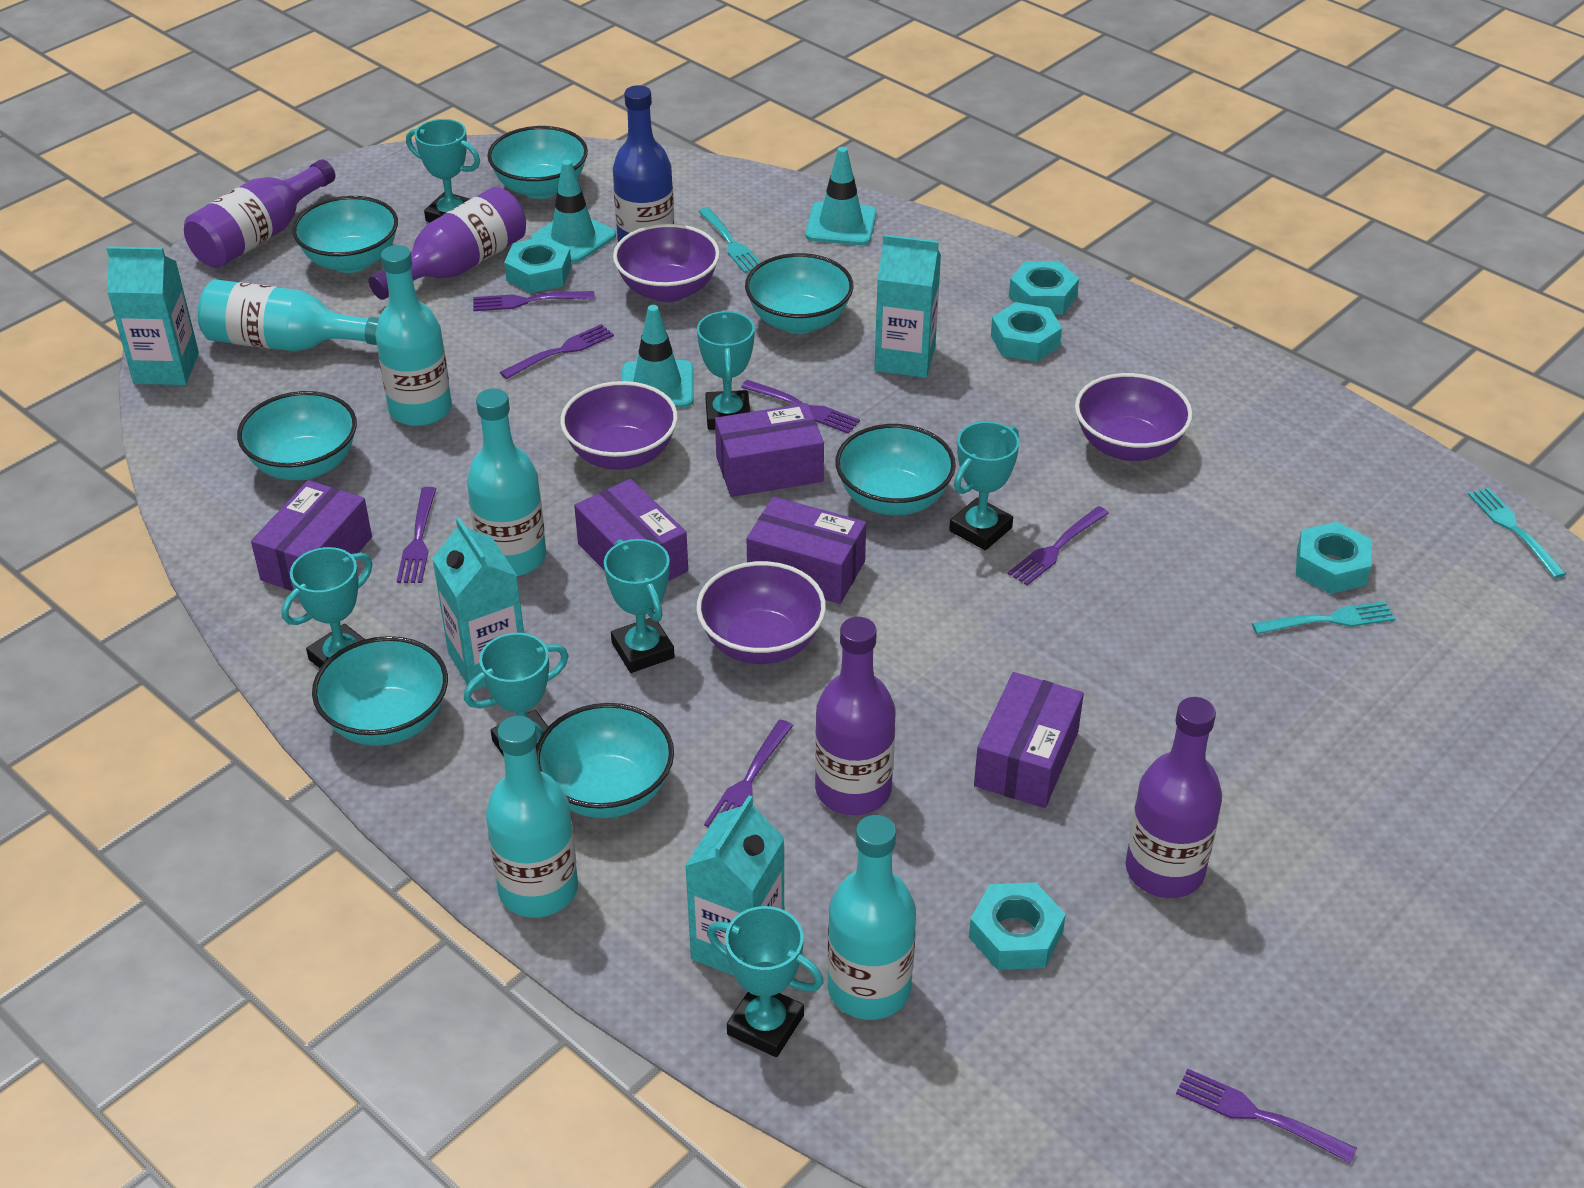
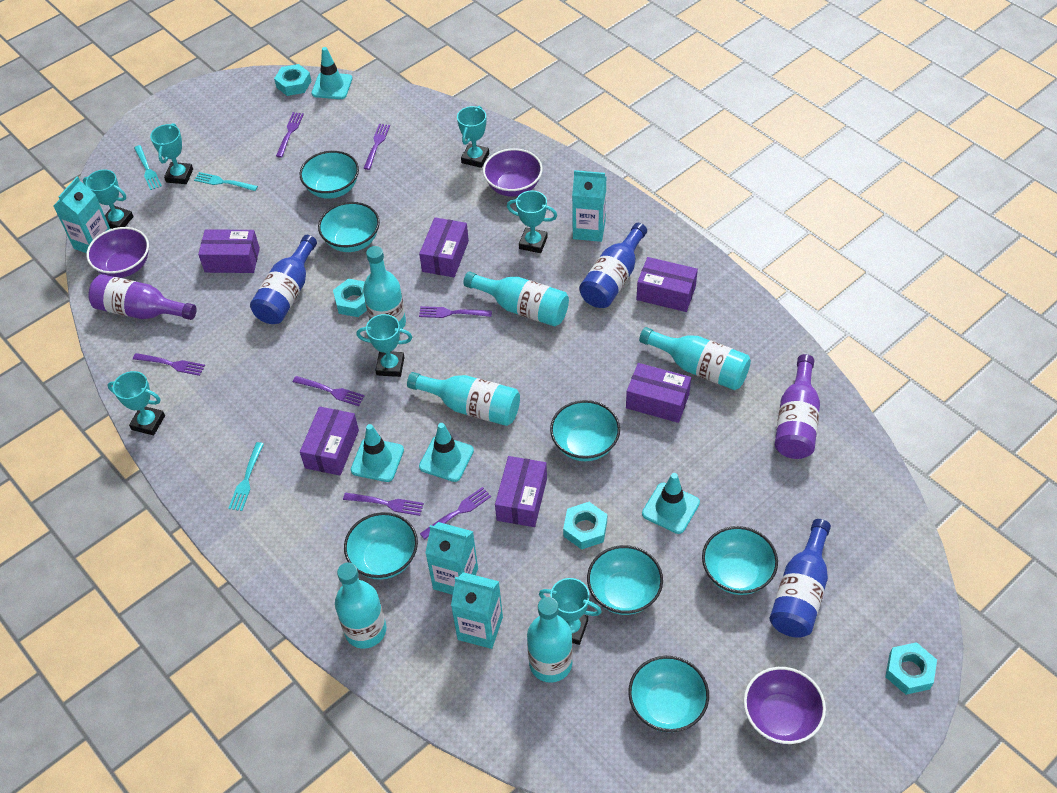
blue bottle: 1 -> 3
purple bottle: 4 -> 2
purple bowl: 4 -> 3
purple box: 5 -> 6
turquoise bottle: 5 -> 6
turquoise nut: 5 -> 4
turquoise traffic cone: 3 -> 4

